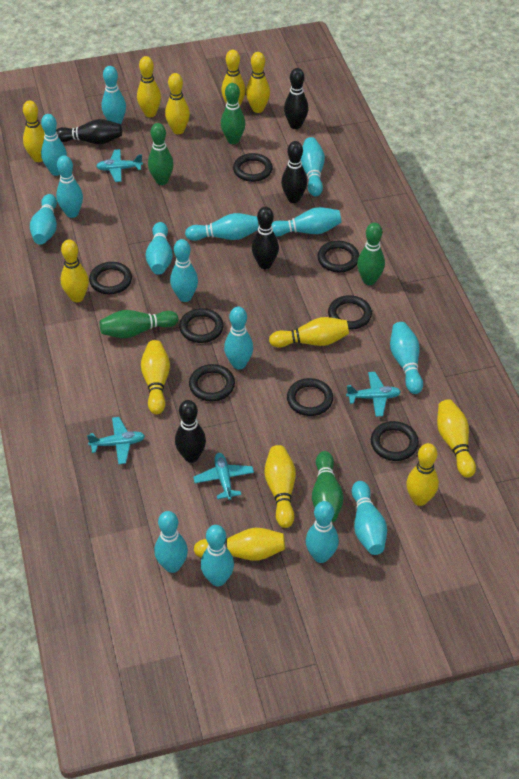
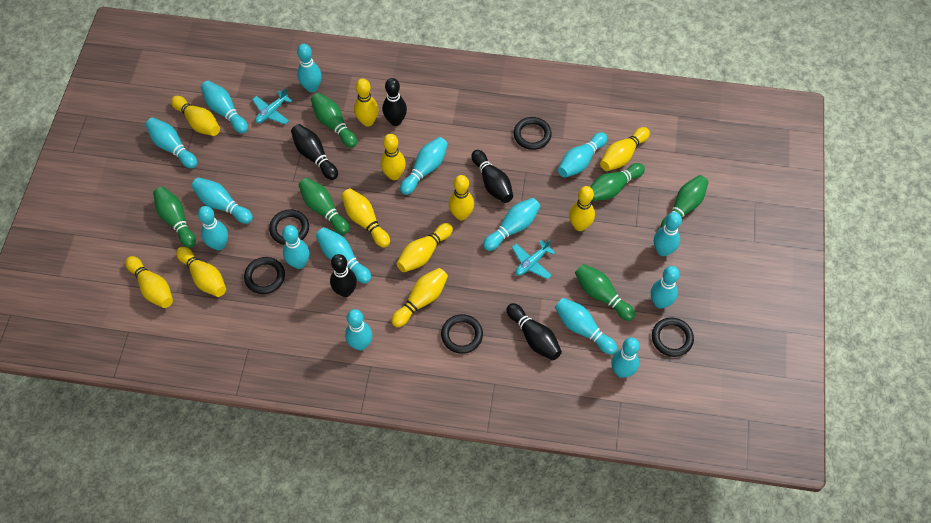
black ring: 8 -> 5
green bowling pin: 5 -> 6
turquoise plane: 4 -> 2
yellow bowling pin: 12 -> 11

